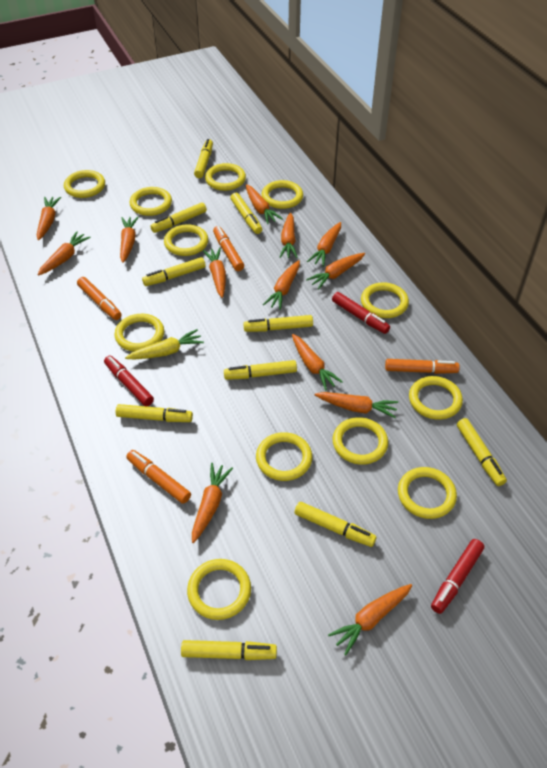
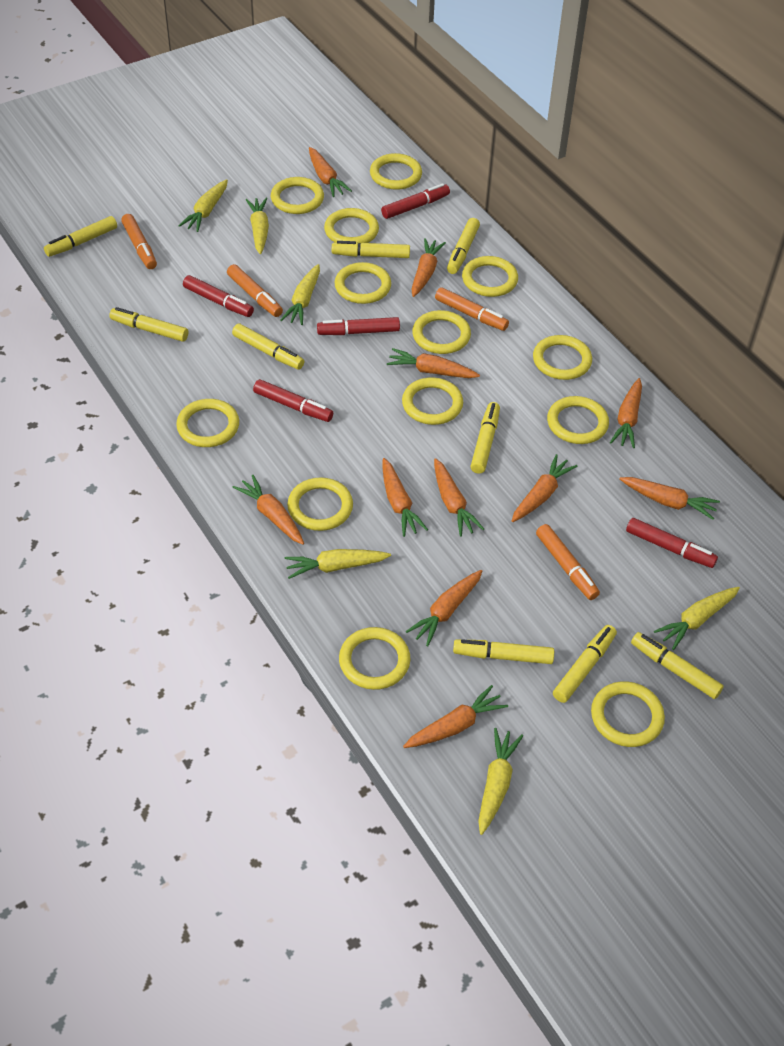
orange carrot: 13 -> 11
red marker: 3 -> 5
yellow carrot: 1 -> 6
yellow marker: 10 -> 9
yellow ring: 12 -> 13

